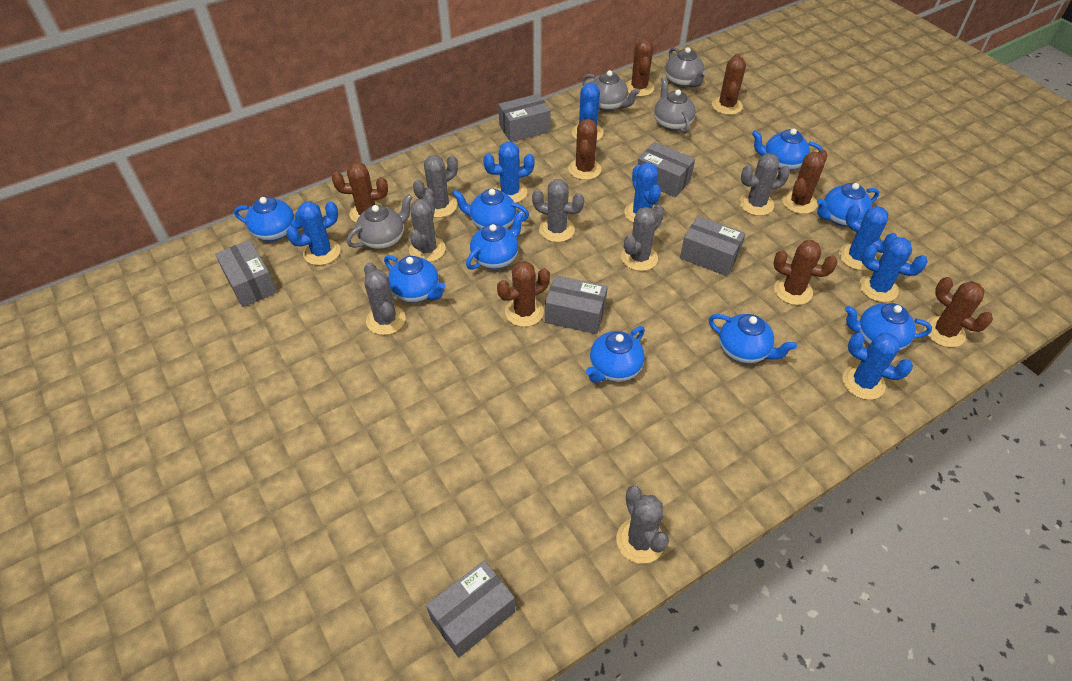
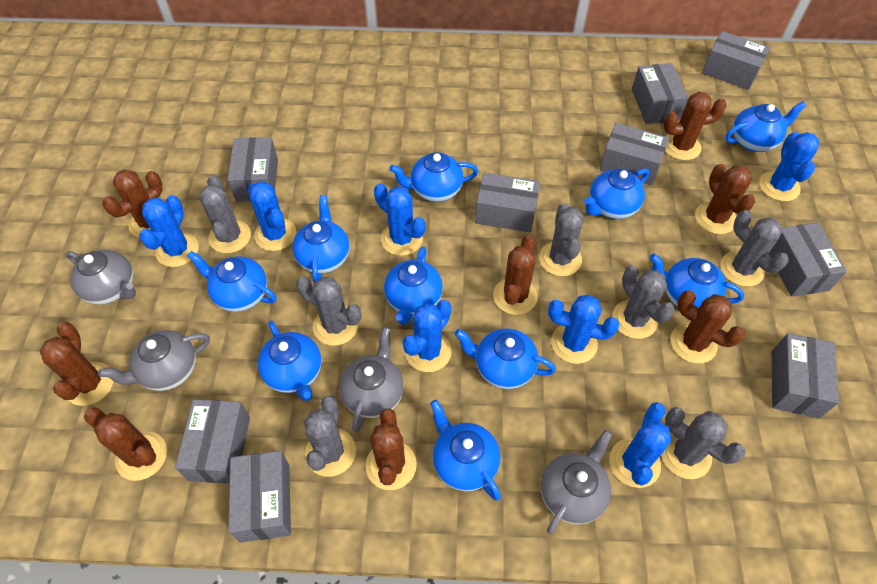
blue teapot: 9 -> 10
grey box: 6 -> 9

